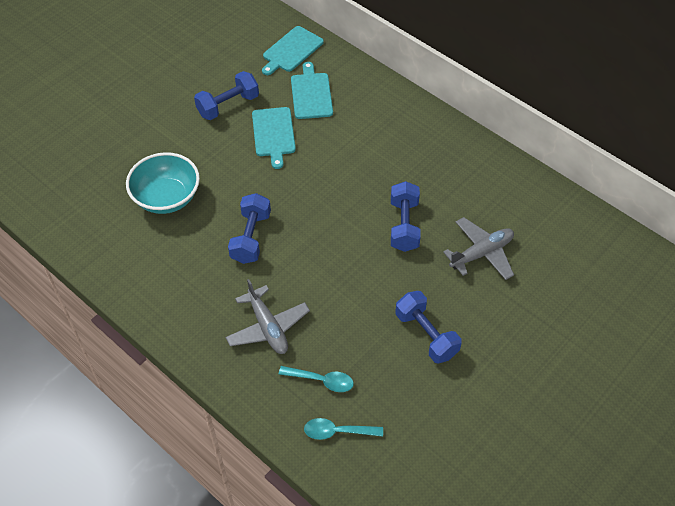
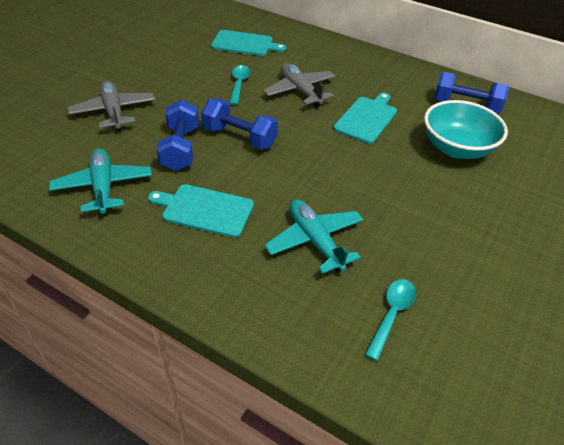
blue dumbbell: 4 -> 3
turquoise plane: 0 -> 2

